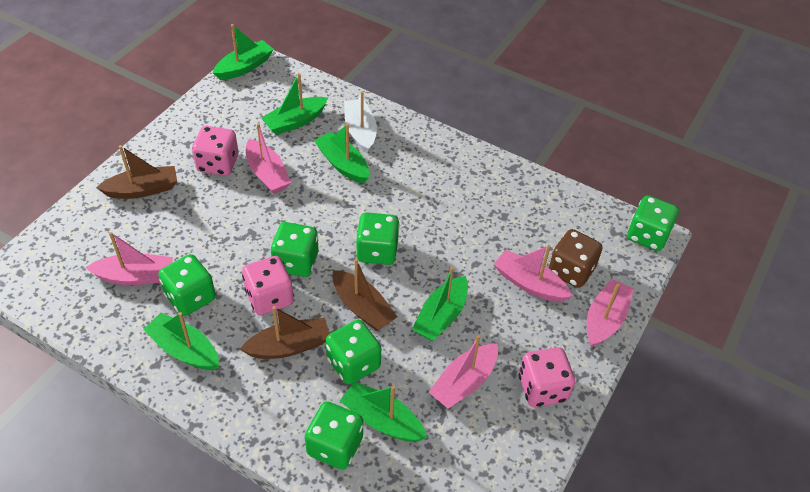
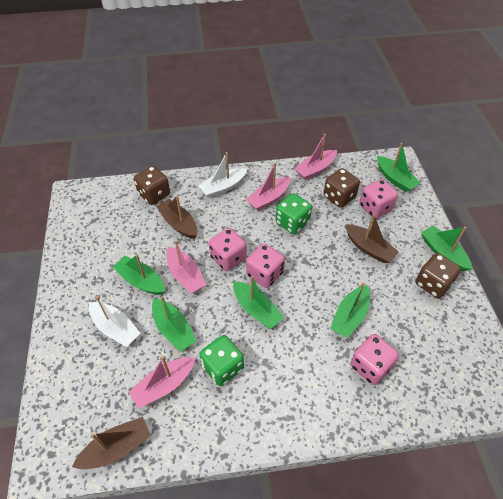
brown dice: 1 -> 3
green dice: 6 -> 2
pink boat: 5 -> 4
pink dice: 3 -> 4
white boat: 1 -> 2

